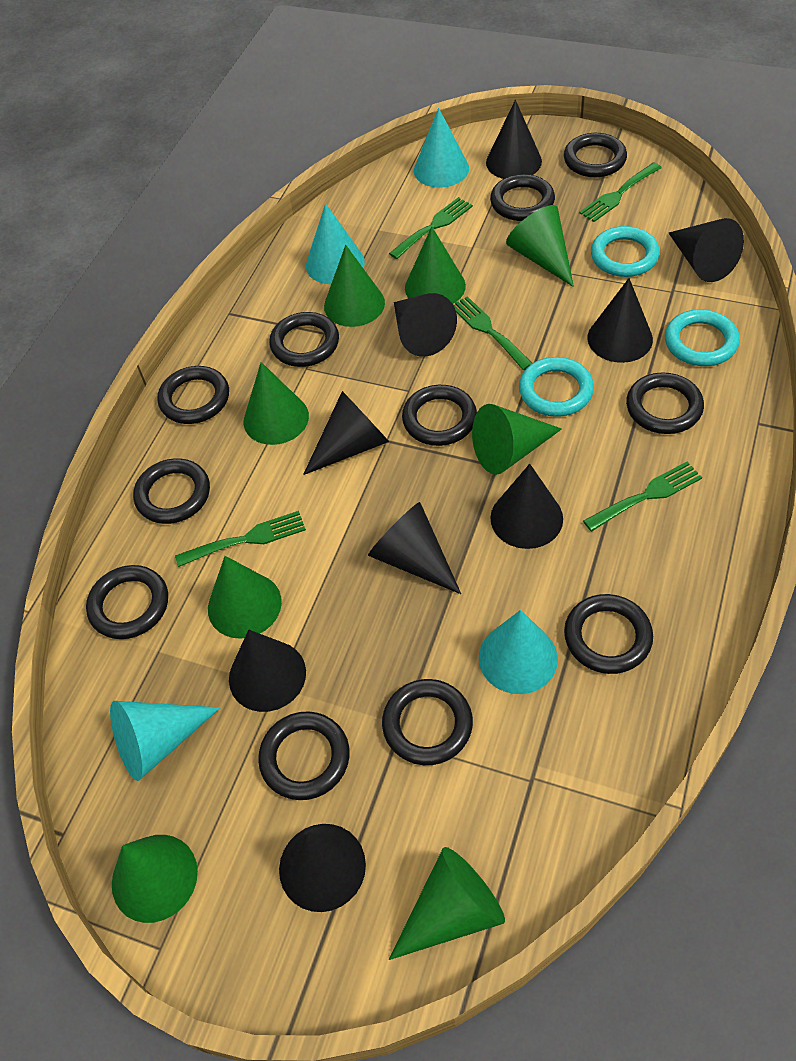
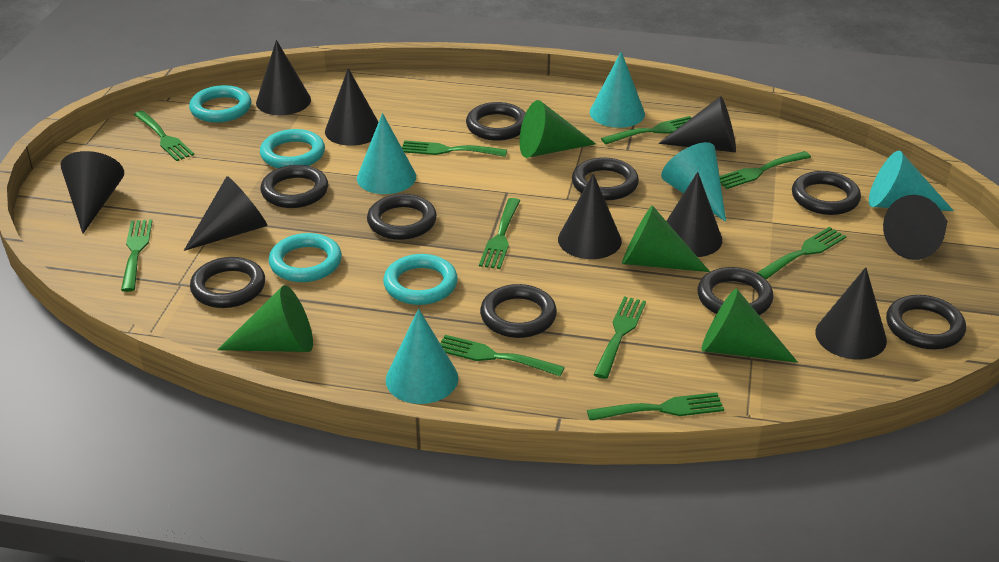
black ring: 11 -> 9
green cone: 8 -> 4
green fork: 5 -> 10
turquoise cone: 4 -> 5
turquoise ring: 3 -> 4

